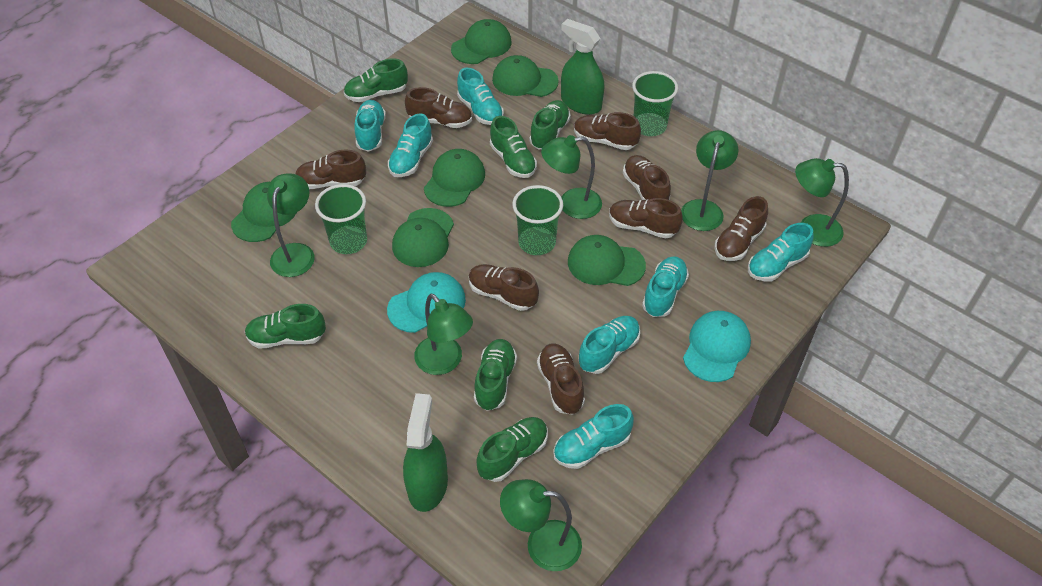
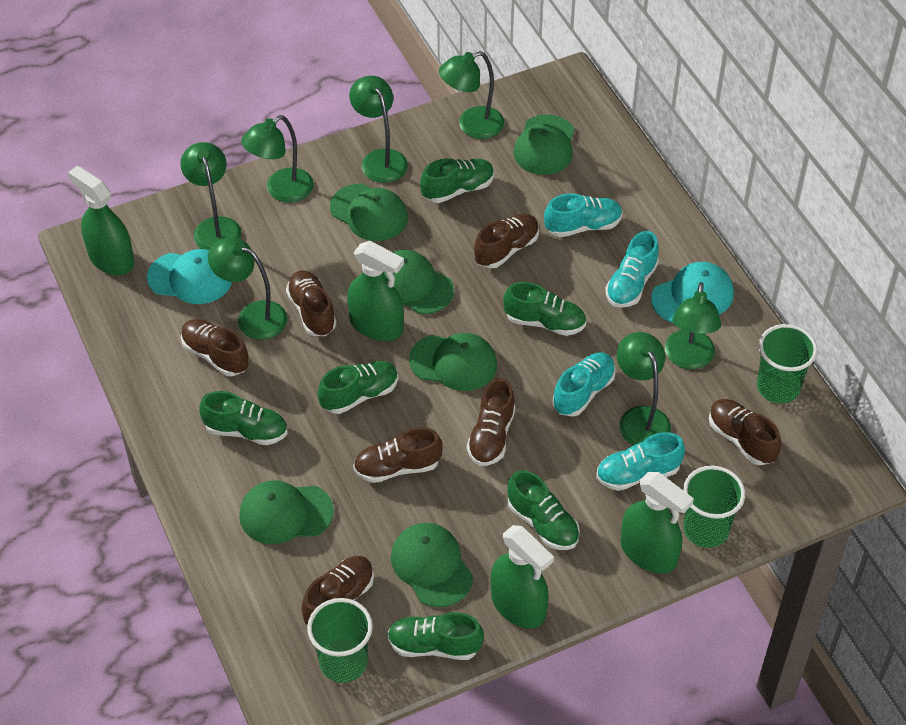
brown shoe: 8 -> 7
green lamp: 6 -> 7
green spray bottle: 2 -> 4
turquoise shoe: 7 -> 4

